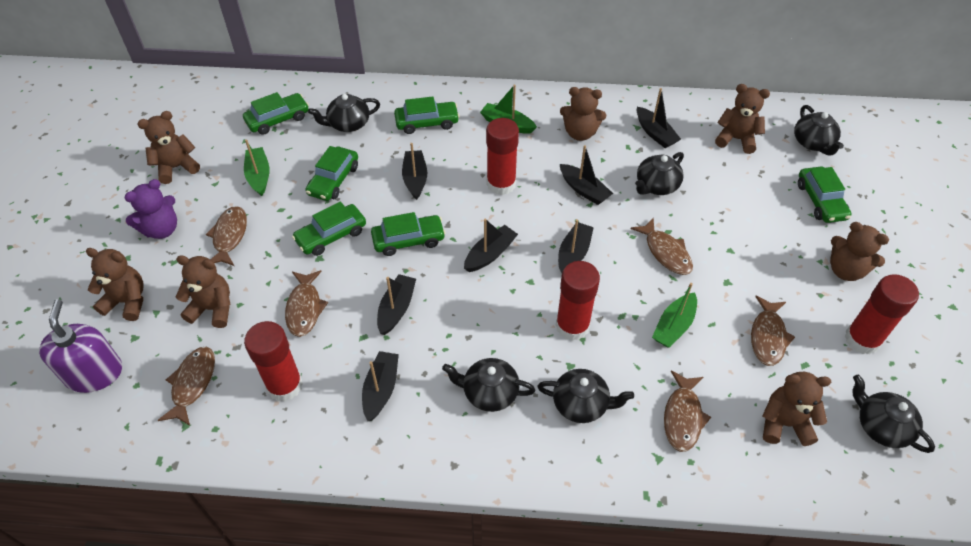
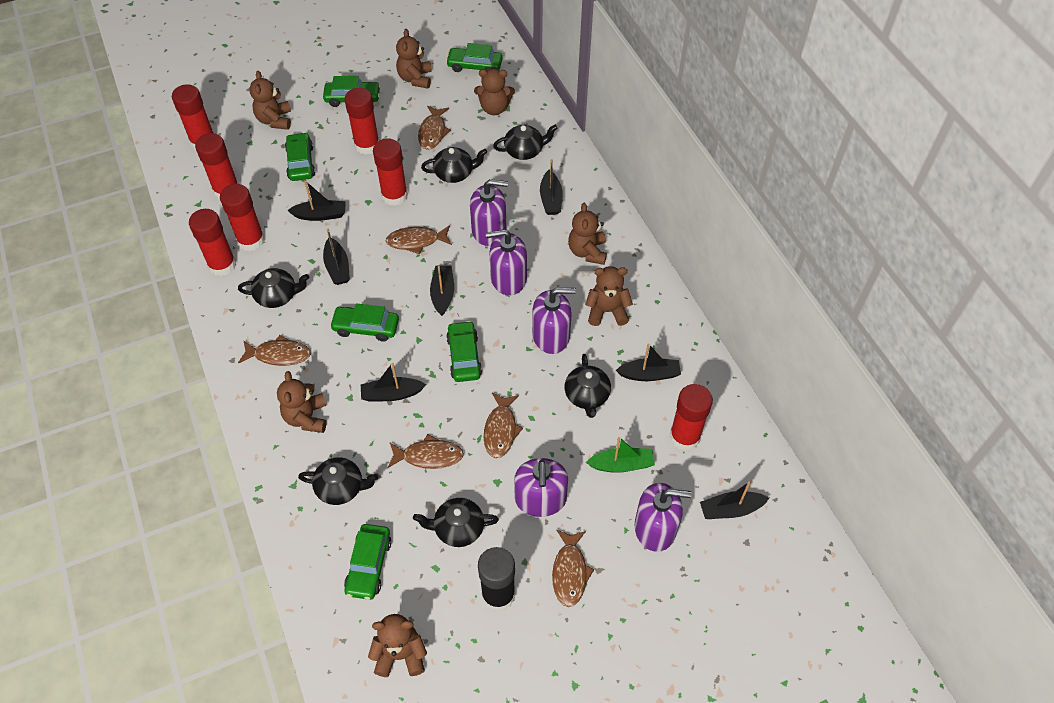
black glue stick: 0 -> 1
green boat: 3 -> 1
purple soap dispenser: 1 -> 5
purple teddy bear: 1 -> 0
red glue stick: 4 -> 7

